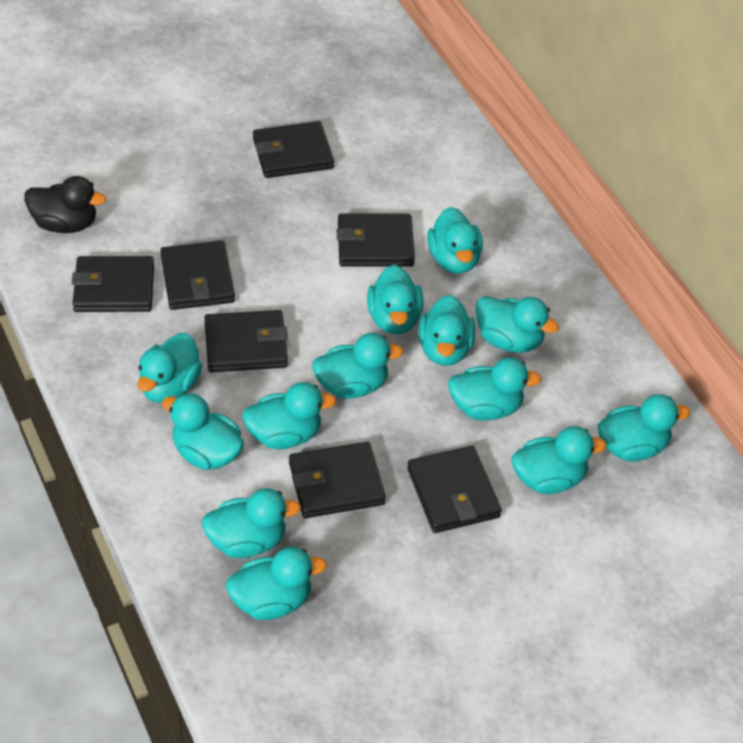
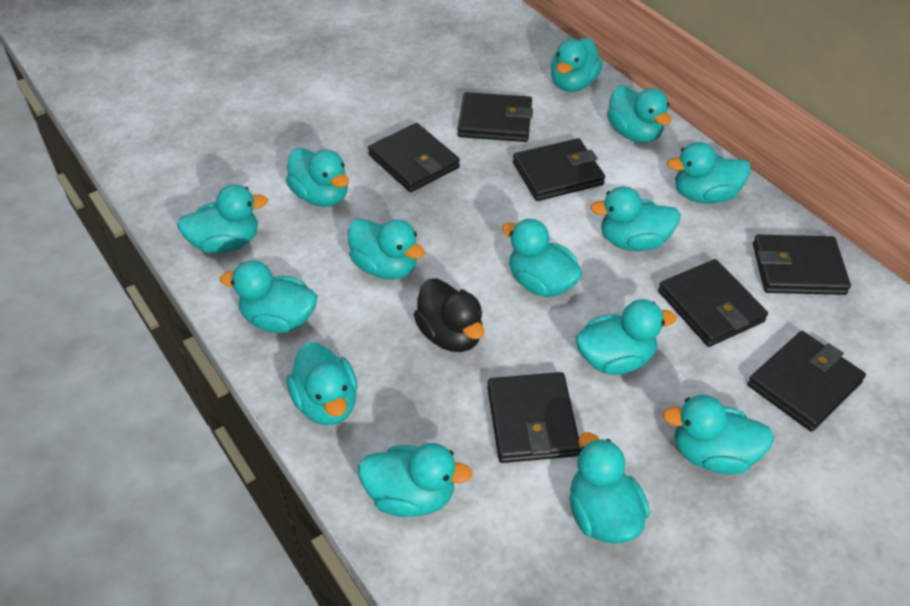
turquoise duck: 13 -> 14

